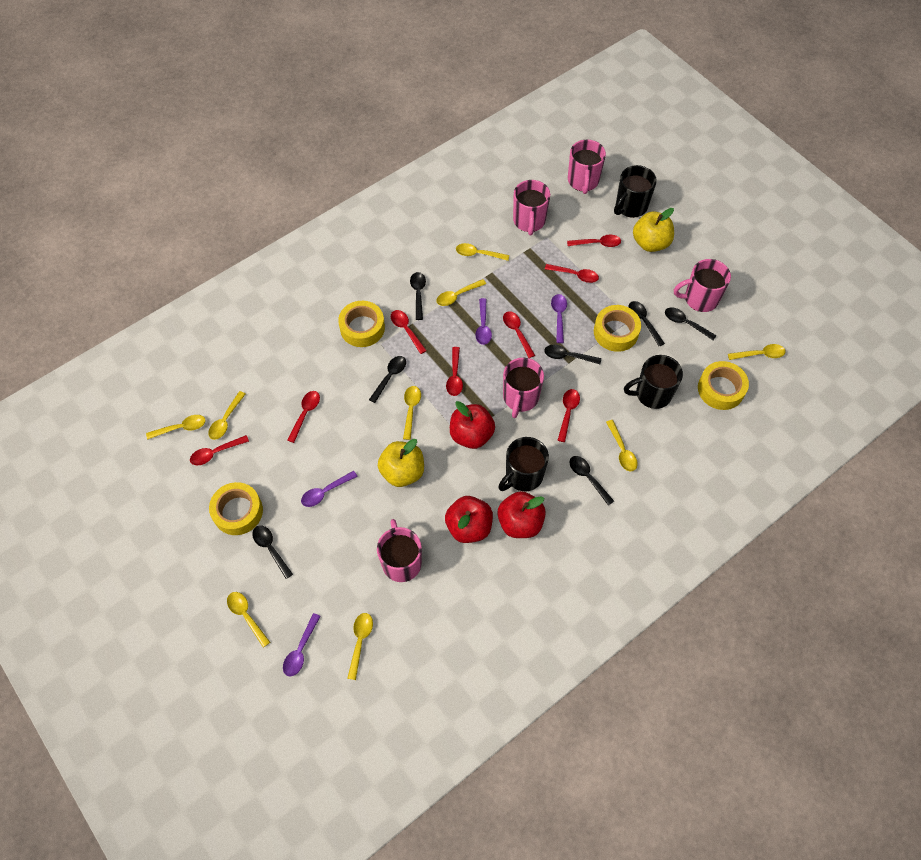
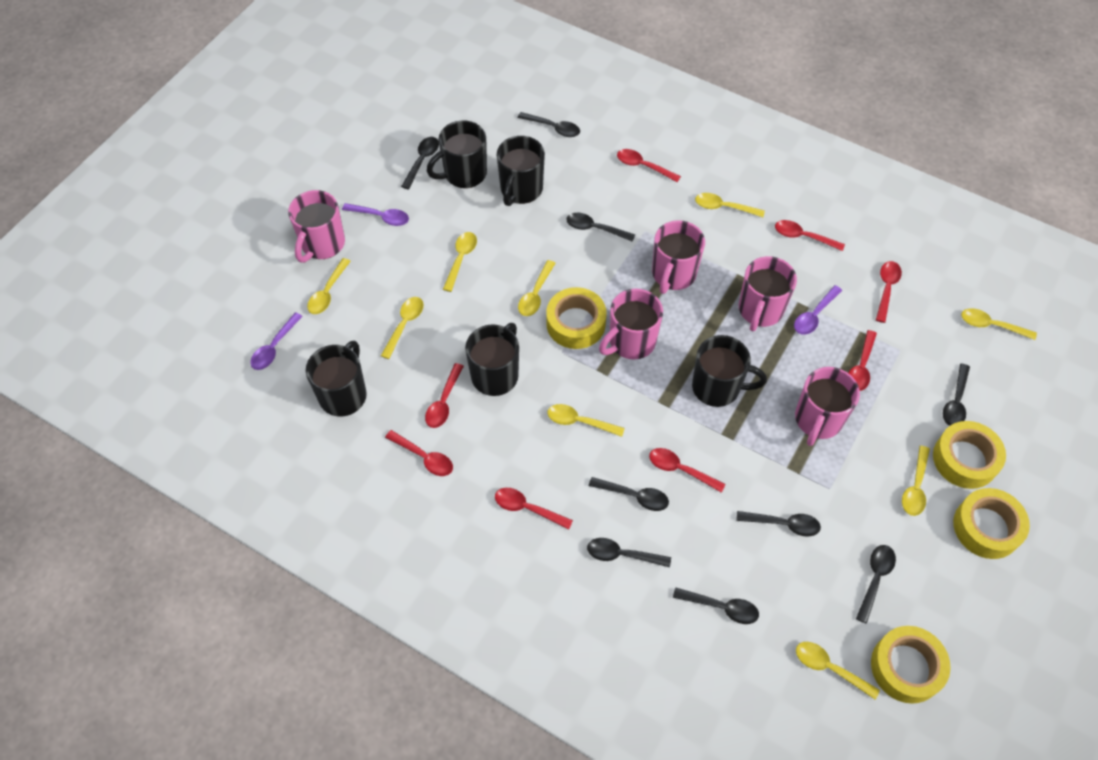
black mug: 3 -> 5
black spoon: 7 -> 9
purple spoon: 4 -> 3
red apple: 3 -> 0
yellow apple: 2 -> 0

